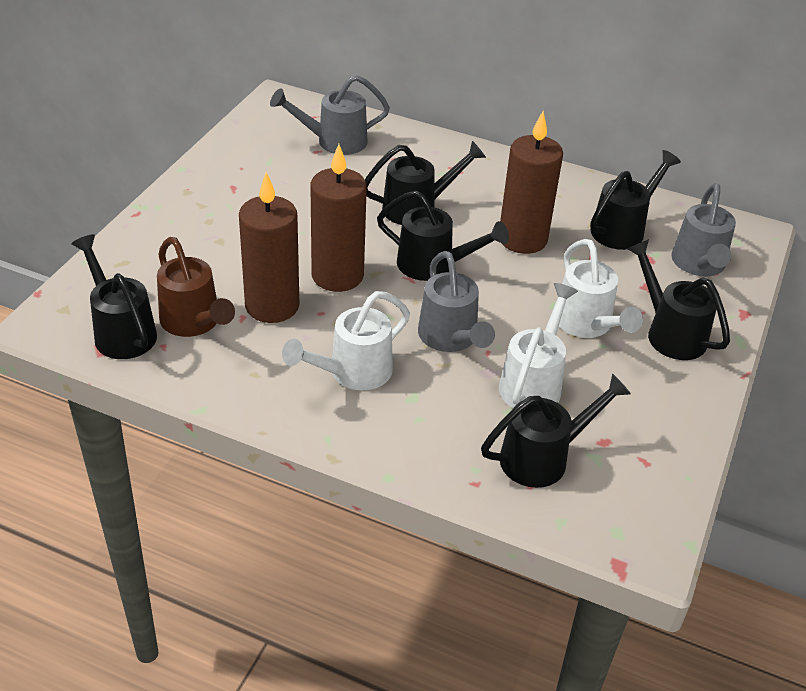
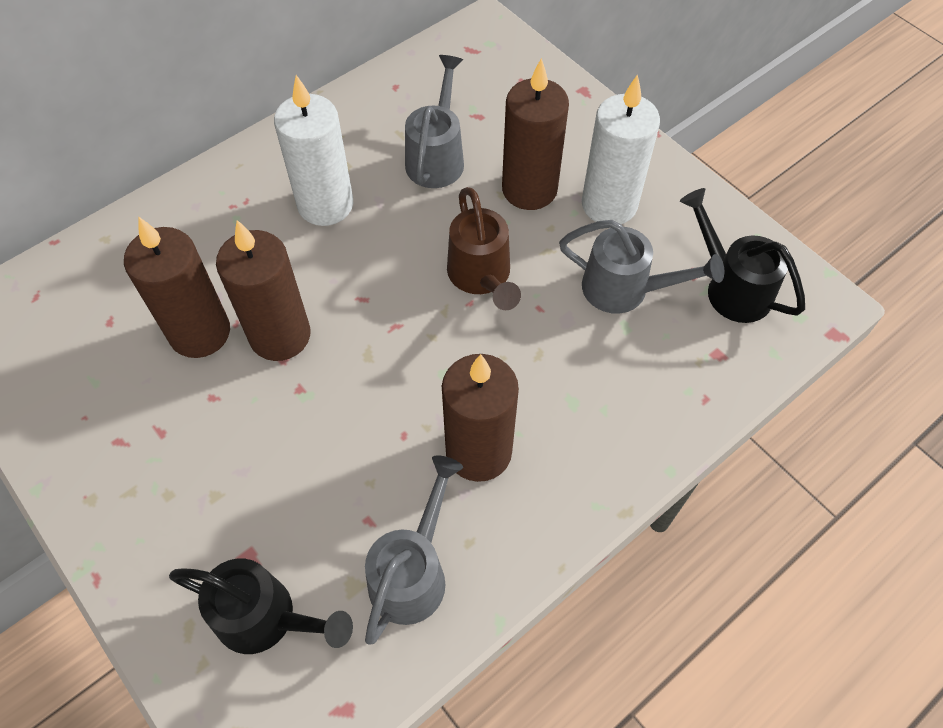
black watering can: 6 -> 2
brown candle: 3 -> 4
white candle: 0 -> 2
white watering can: 3 -> 0

